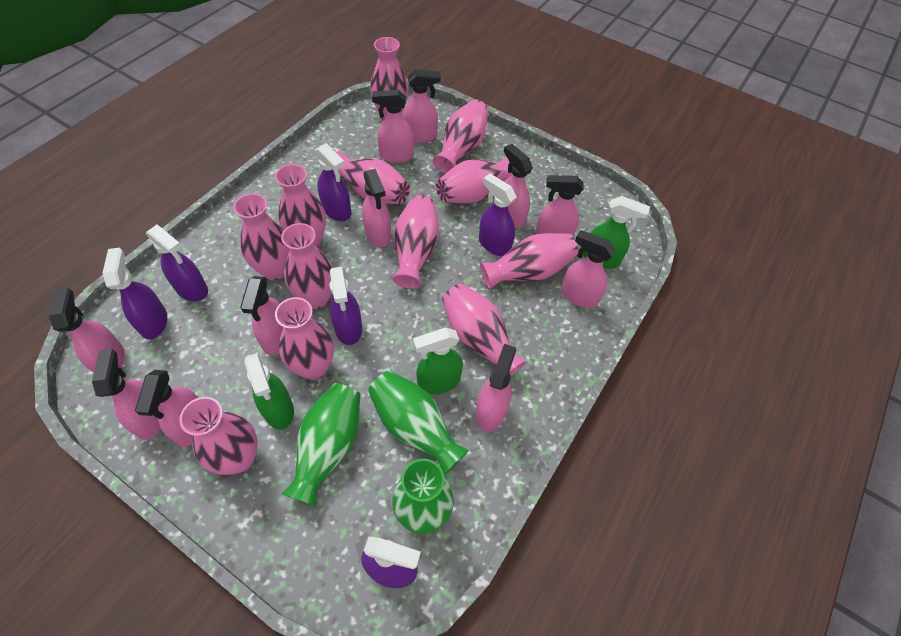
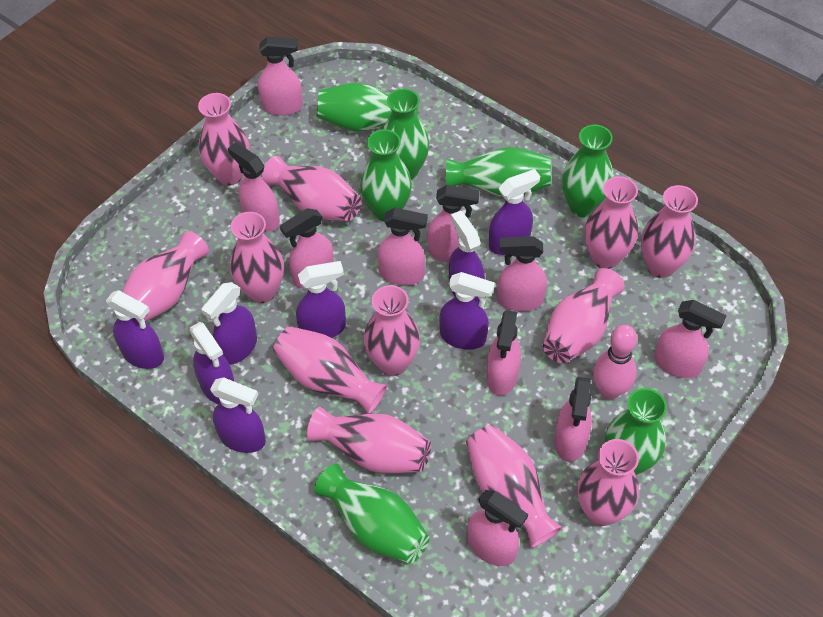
green spray bottle: 3 -> 0
green vase: 3 -> 7
pink bowling pin: 0 -> 1
pink spray bottle: 11 -> 10
purple spray bottle: 6 -> 8

